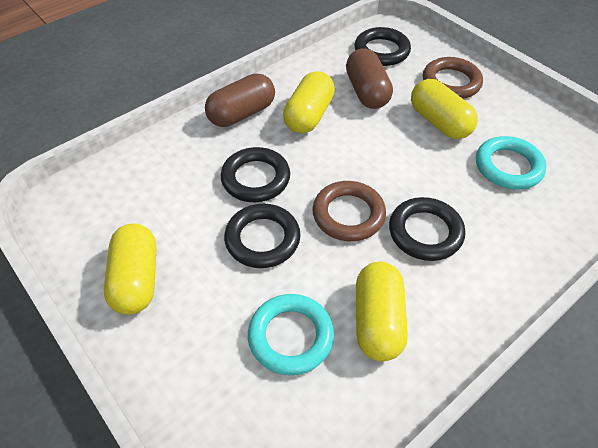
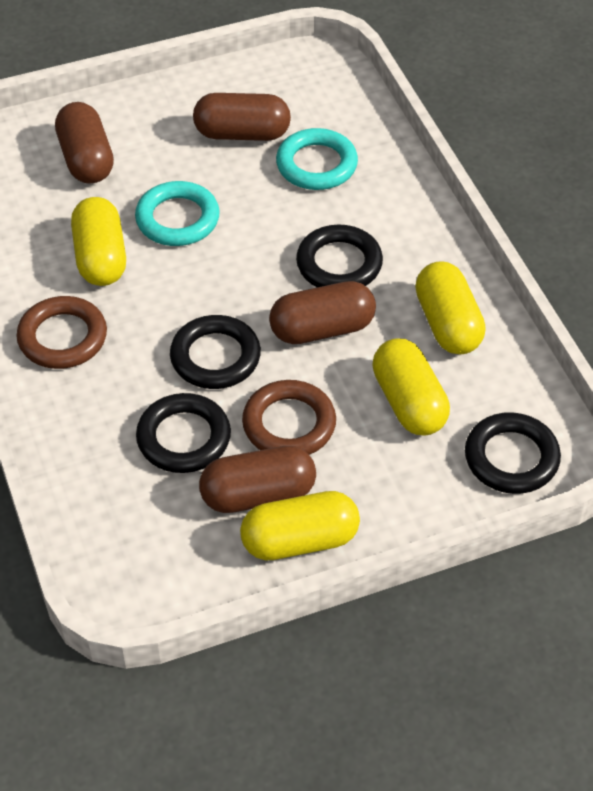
brown capsule: 2 -> 4

